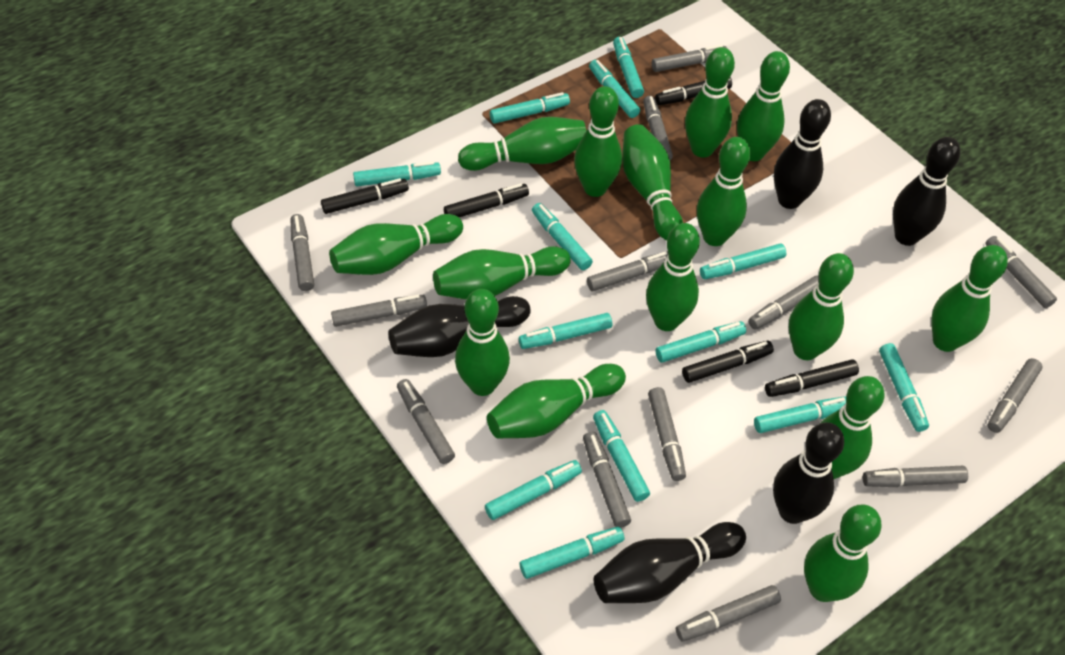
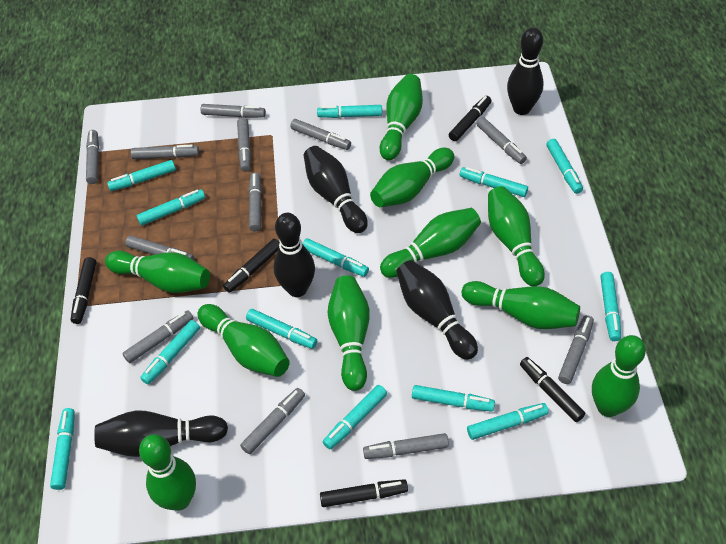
green bowling pin: 15 -> 10
grey marker: 13 -> 12

